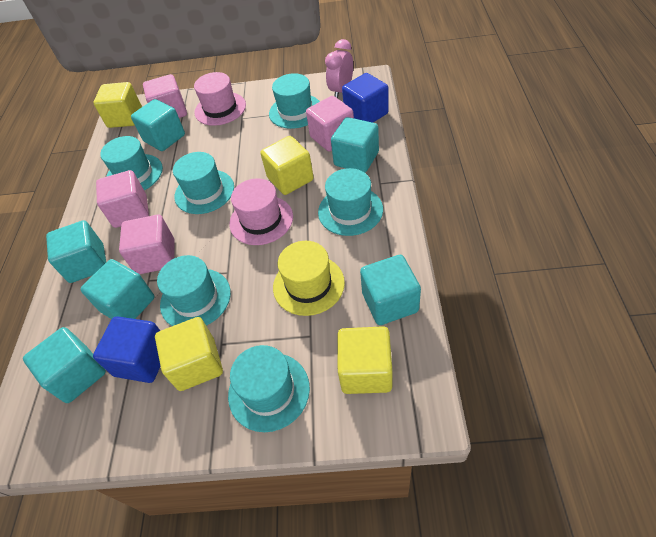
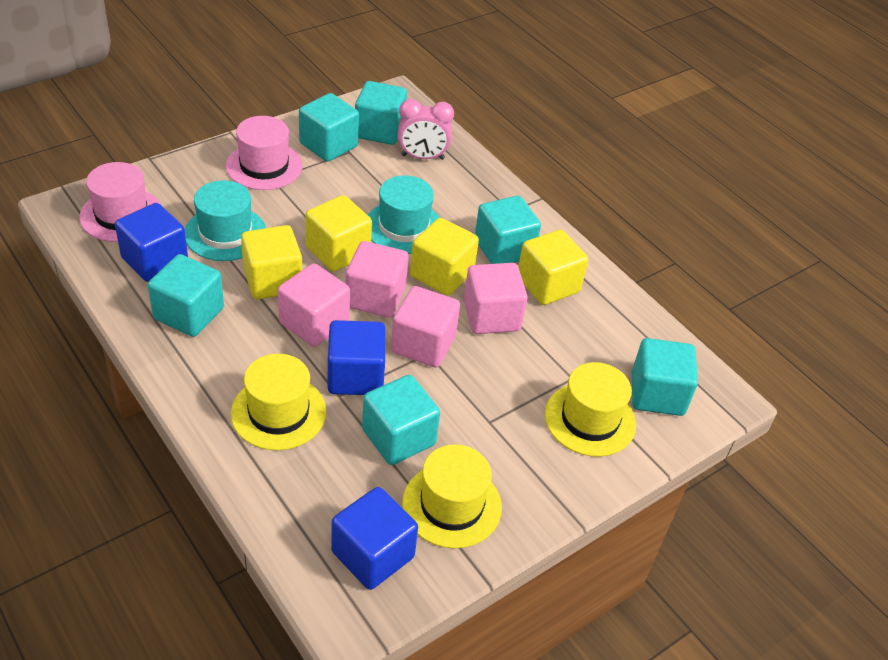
blue cube: 2 -> 3
turquoise hat: 6 -> 2
yellow hat: 1 -> 3

